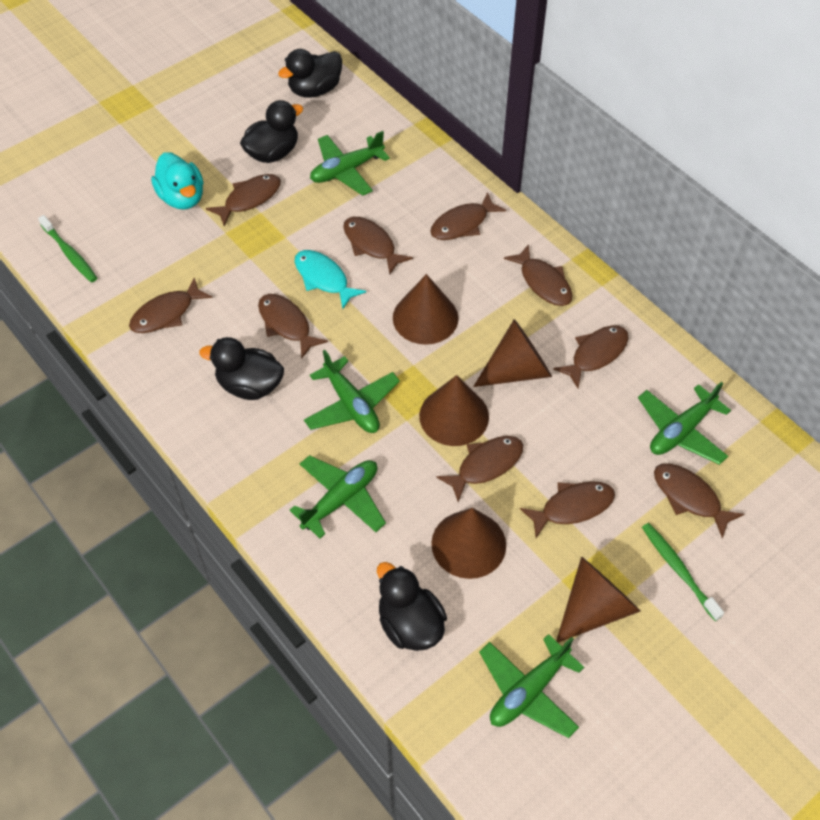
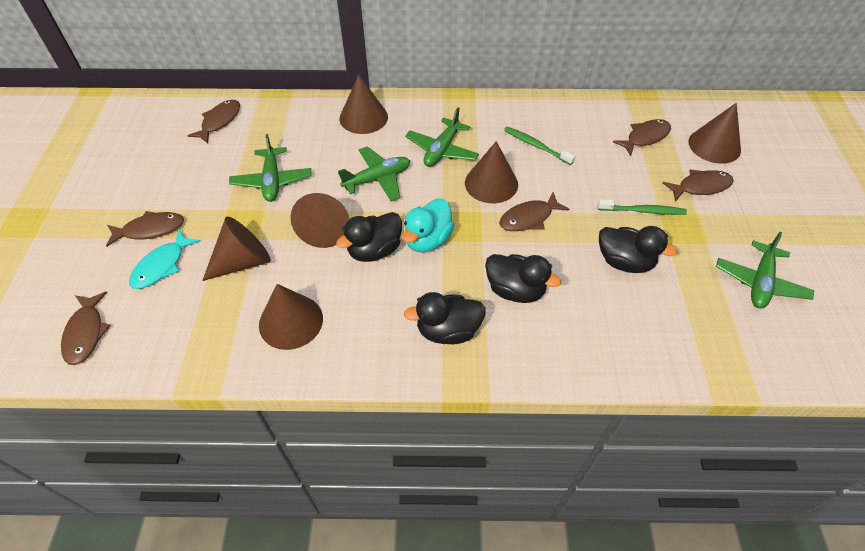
brown cone: 5 -> 6
brown fish: 10 -> 6
green plane: 5 -> 4

